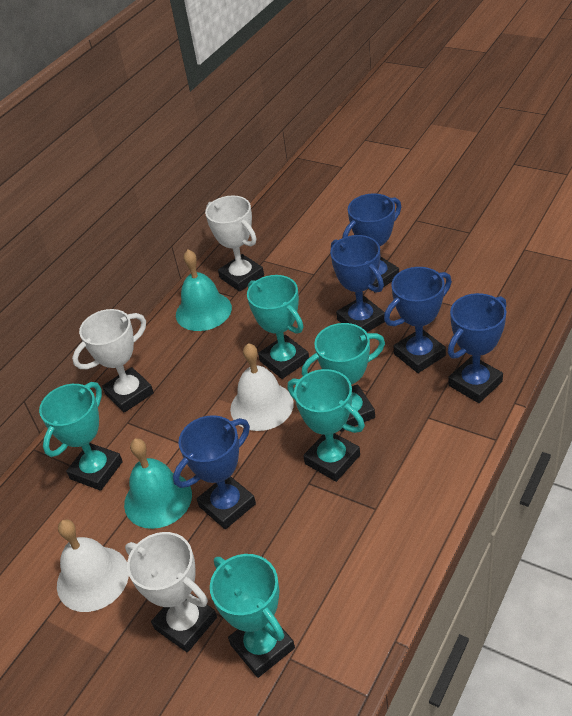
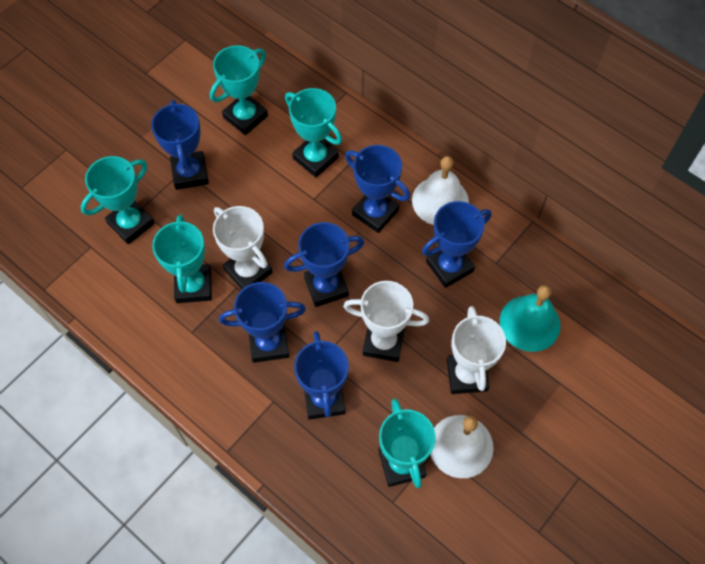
blue trophy: 5 -> 6
turquoise bell: 2 -> 1

